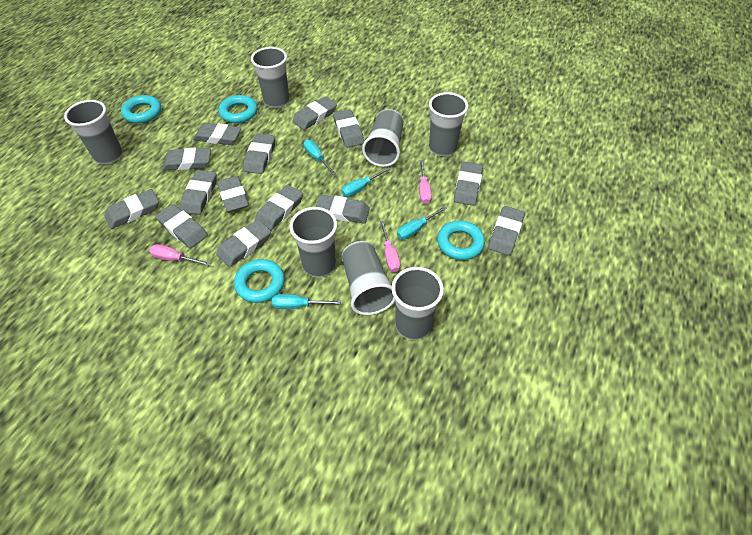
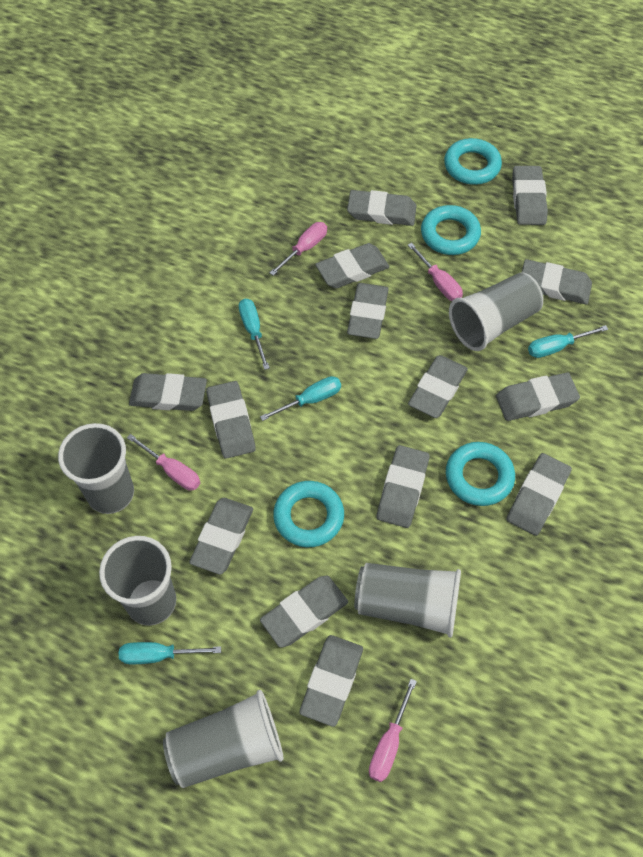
grey cup: 7 -> 5
pink screwdriver: 3 -> 4

